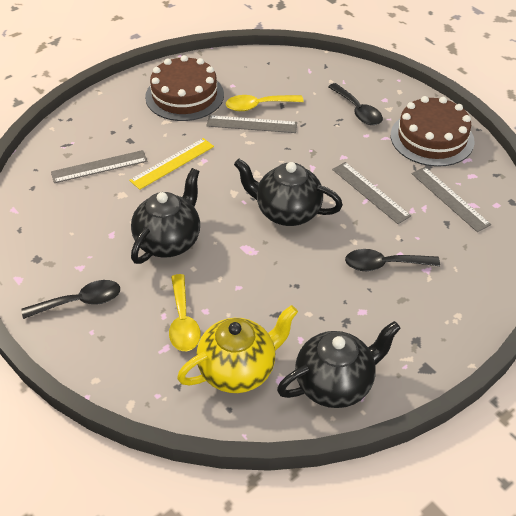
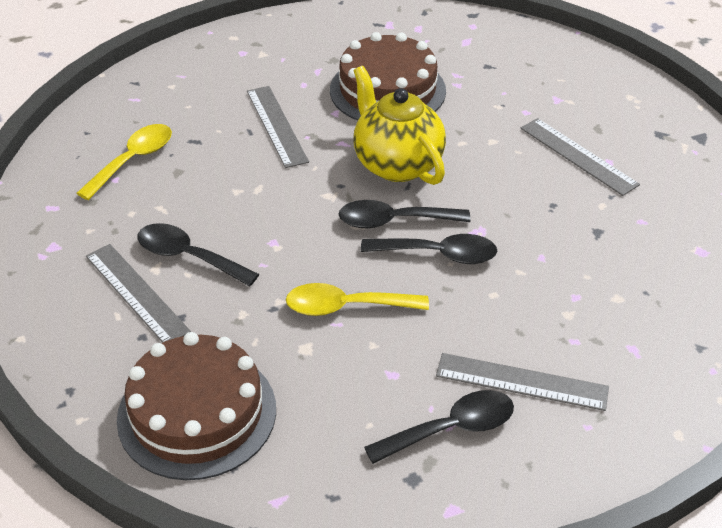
black spoon: 3 -> 4
black teapot: 3 -> 0
yellow ruler: 1 -> 0

